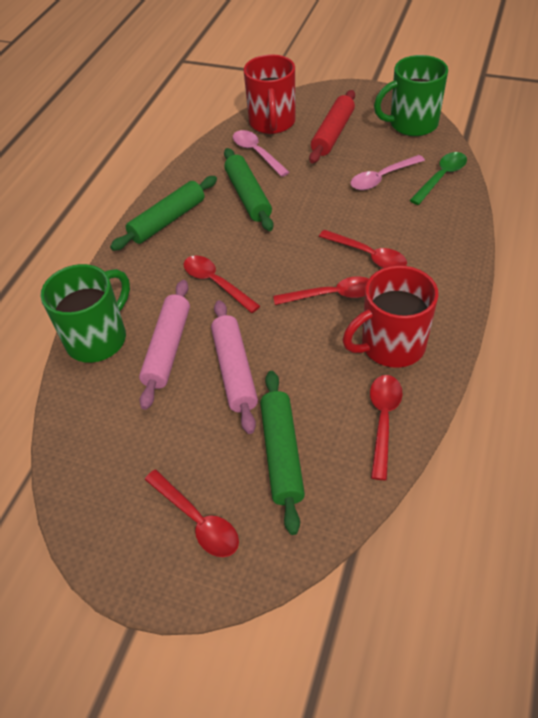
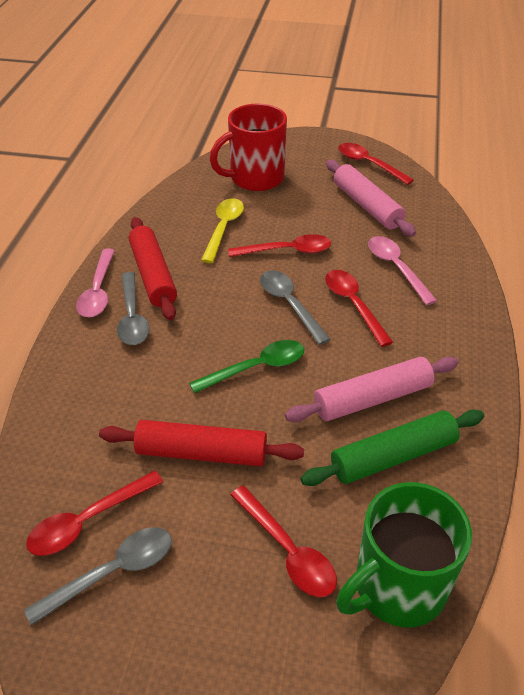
green mug: 2 -> 1
green rolling pin: 3 -> 1
grey spoon: 0 -> 3
red mug: 2 -> 1
red rolling pin: 1 -> 2
yellow spoon: 0 -> 1

